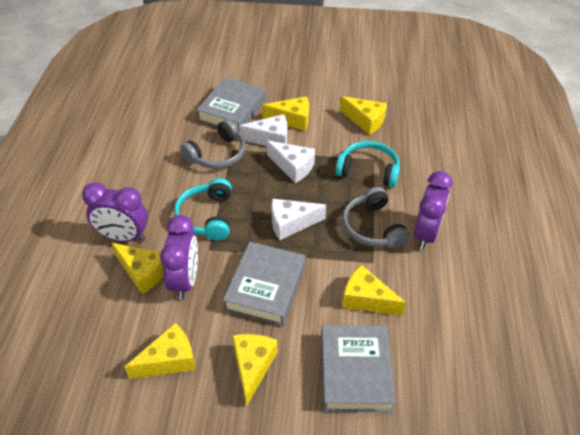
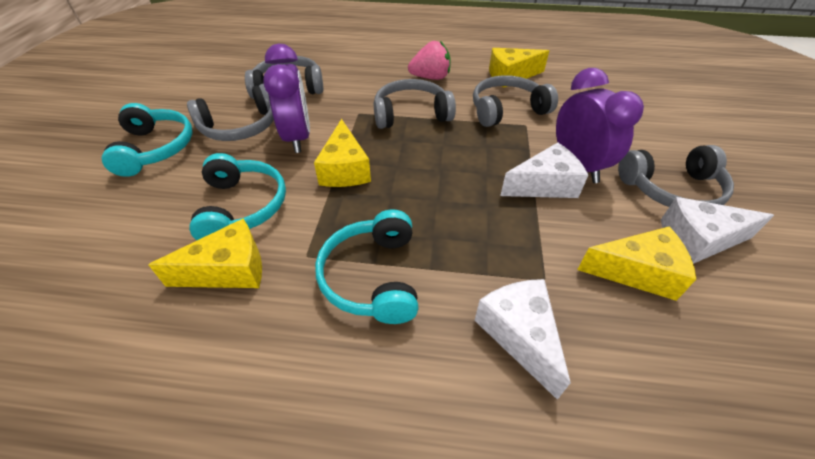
grey book: 3 -> 0
grey headphones: 2 -> 5
pink strawberry: 0 -> 1
purple clock: 3 -> 2
turquoise headphones: 2 -> 3
yellow cheese: 6 -> 4

